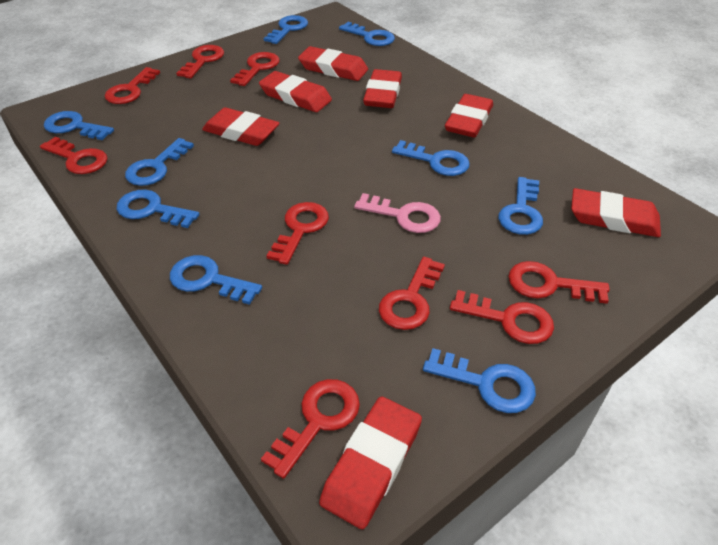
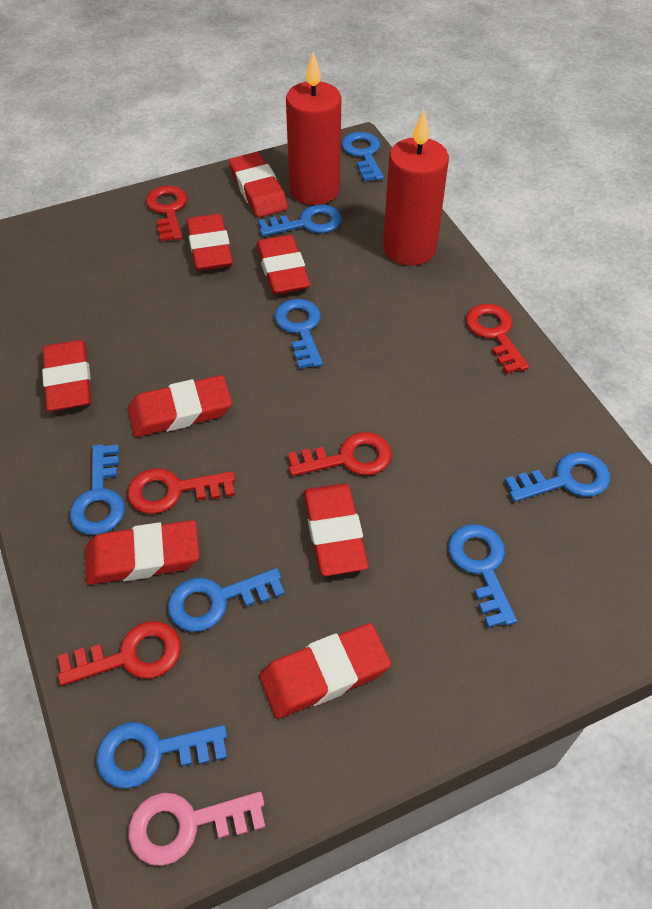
blue key: 9 -> 8
red candle: 0 -> 2
red eraser: 7 -> 8
red key: 9 -> 5

